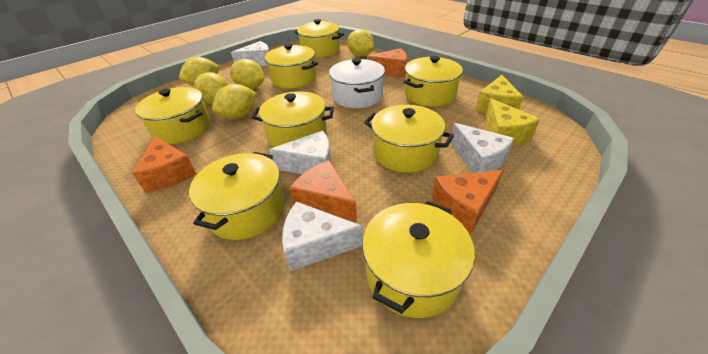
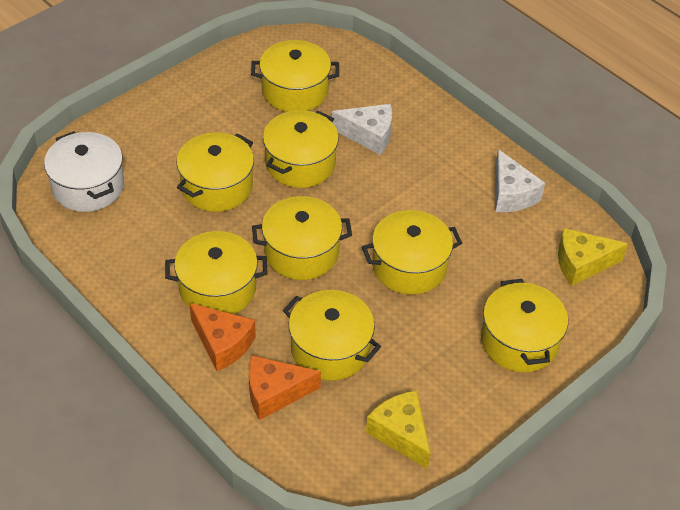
orange cheese: 4 -> 2
white cheese: 4 -> 2
yellow lemon: 5 -> 0

